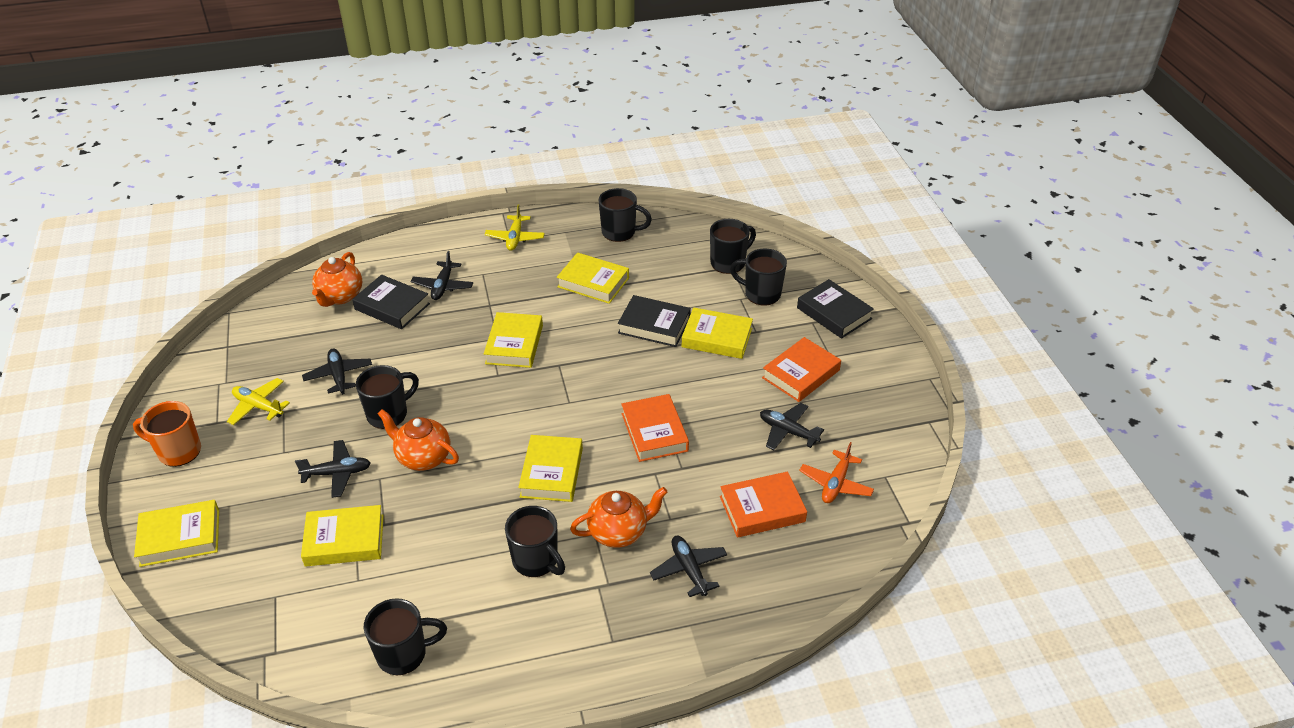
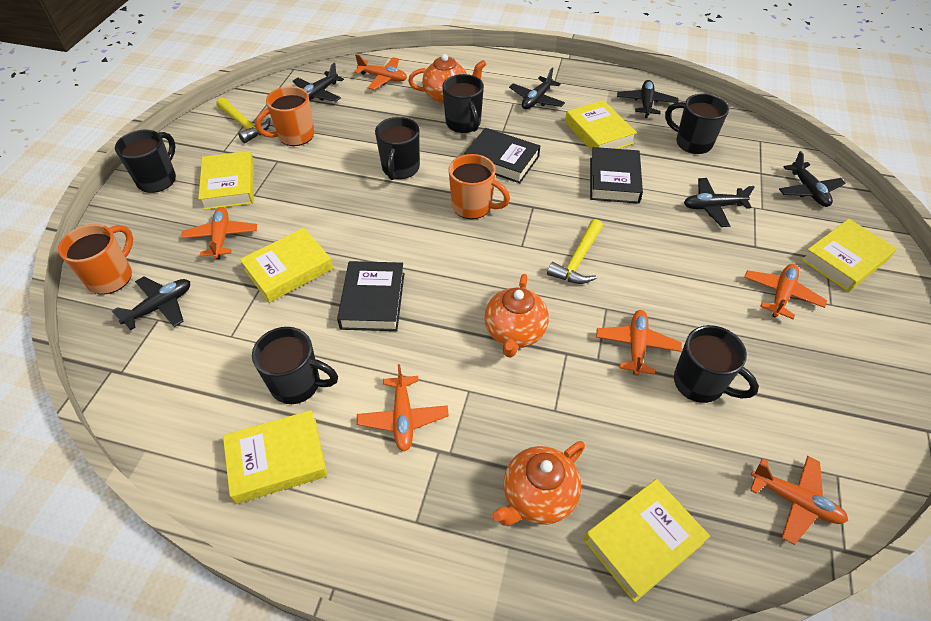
black plane: 5 -> 6
orange book: 3 -> 0
orange mug: 1 -> 3
orange plane: 1 -> 6
yellow hammer: 0 -> 2
yellow plane: 2 -> 0

